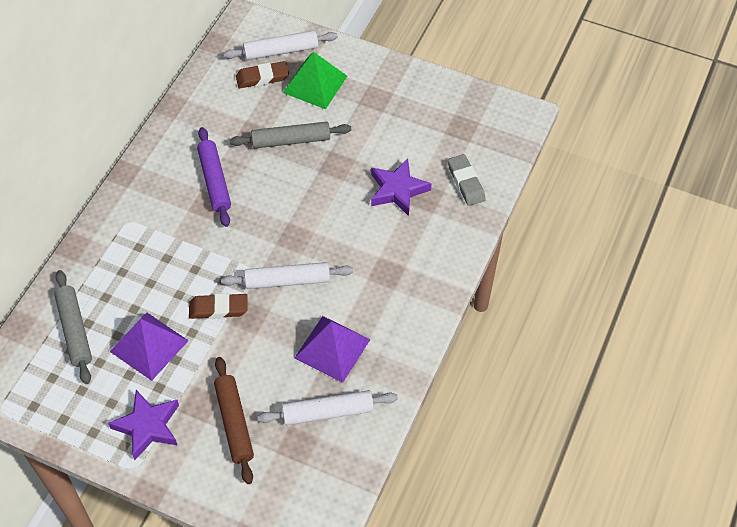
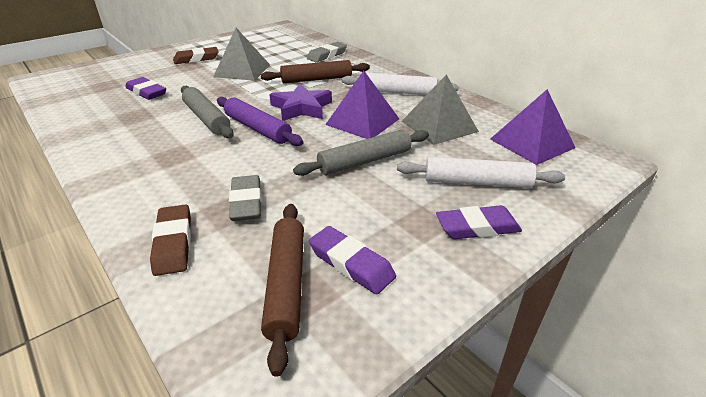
brown rolling pin: 1 -> 2
green pyramid: 1 -> 0
grey eraser: 1 -> 2
grey pyramid: 0 -> 2
purple eraser: 0 -> 3
purple star: 2 -> 1
white rolling pin: 3 -> 2

